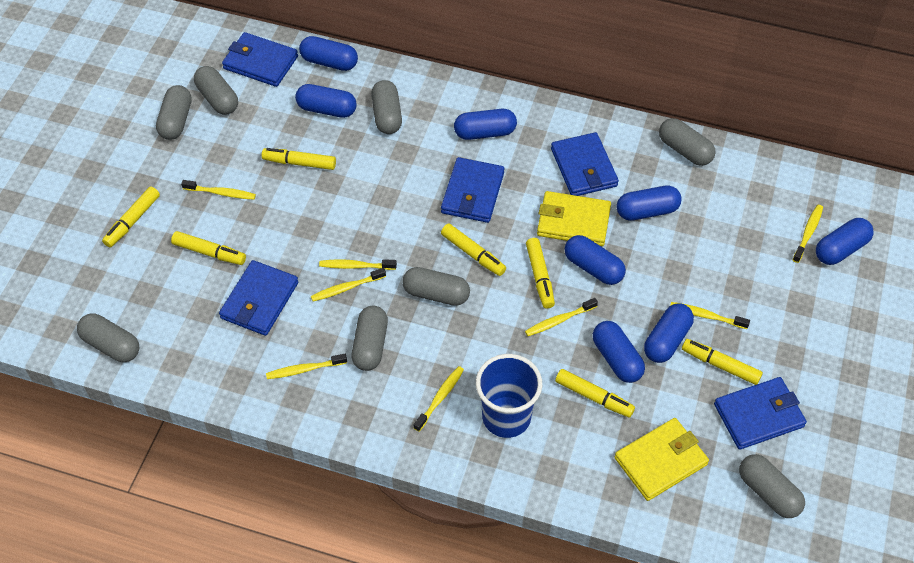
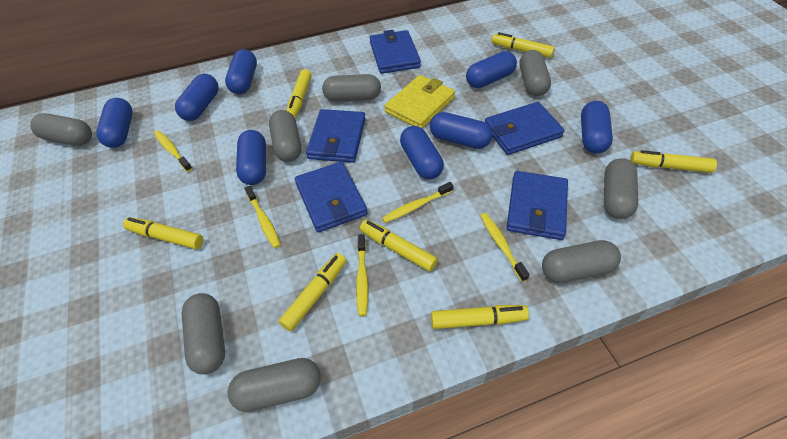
blue cup: 1 -> 0
yellow toothbrush: 8 -> 5
yellow wallet: 2 -> 1

